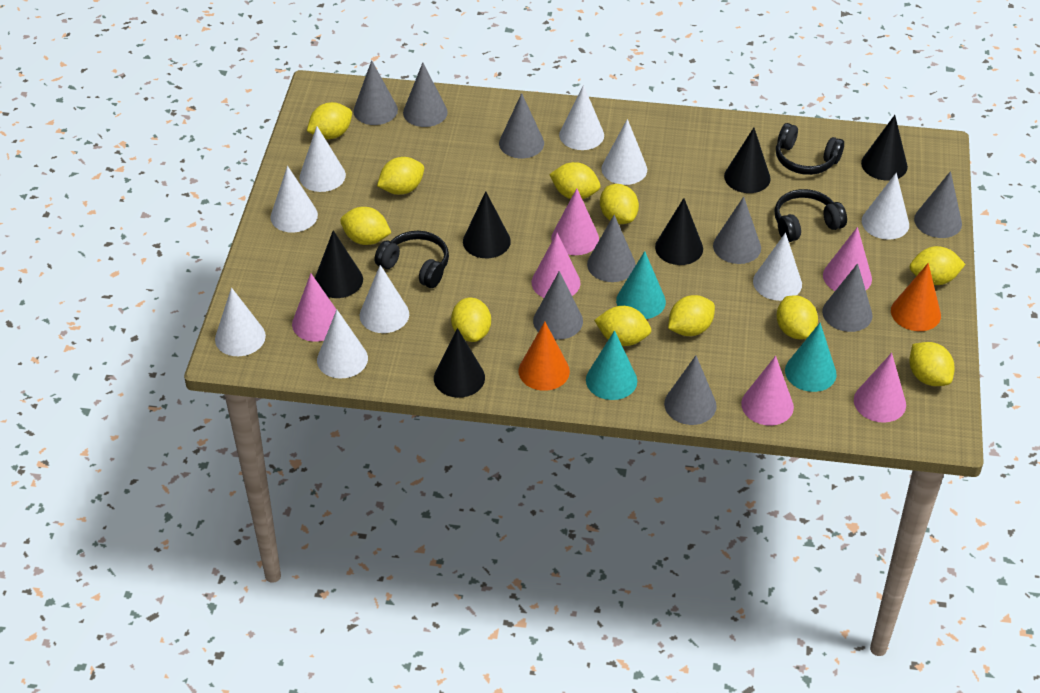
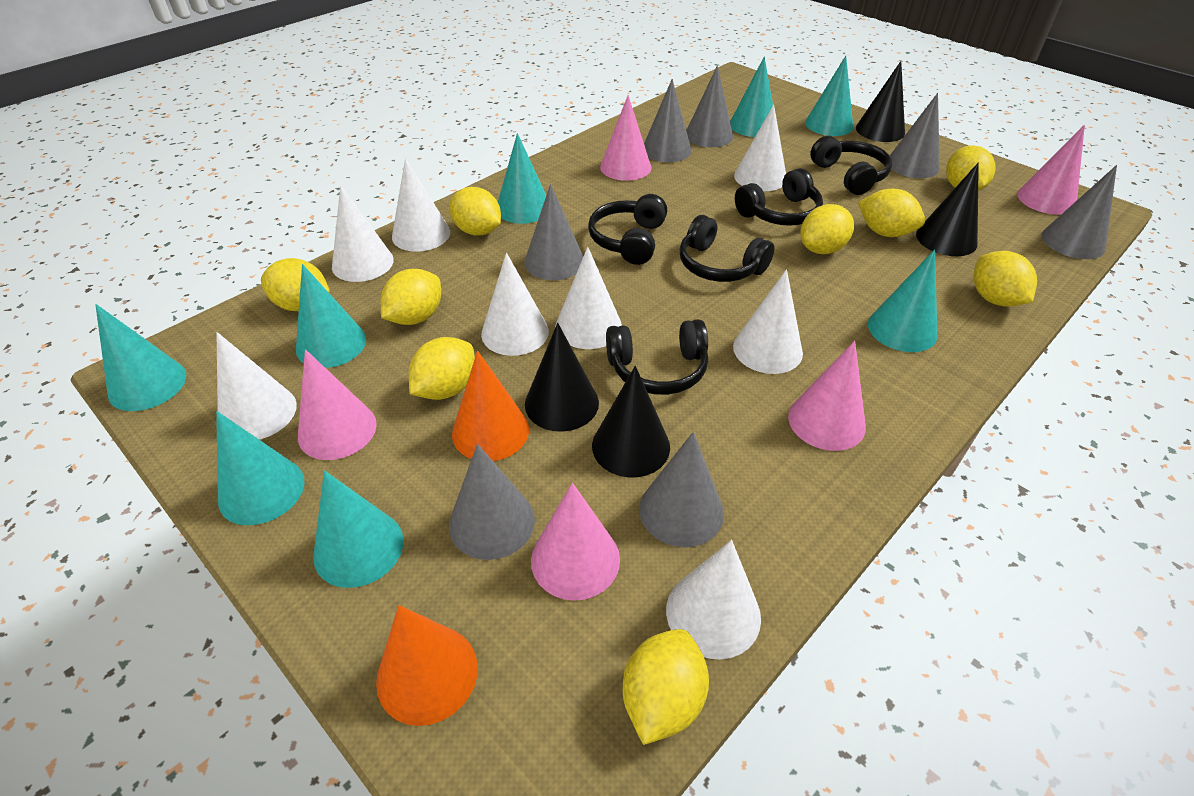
black cone: 6 -> 4
black headphones: 3 -> 5
grey cone: 9 -> 7
pink cone: 6 -> 5
turquoise cone: 3 -> 8
white cone: 9 -> 8
yellow lemon: 11 -> 9

